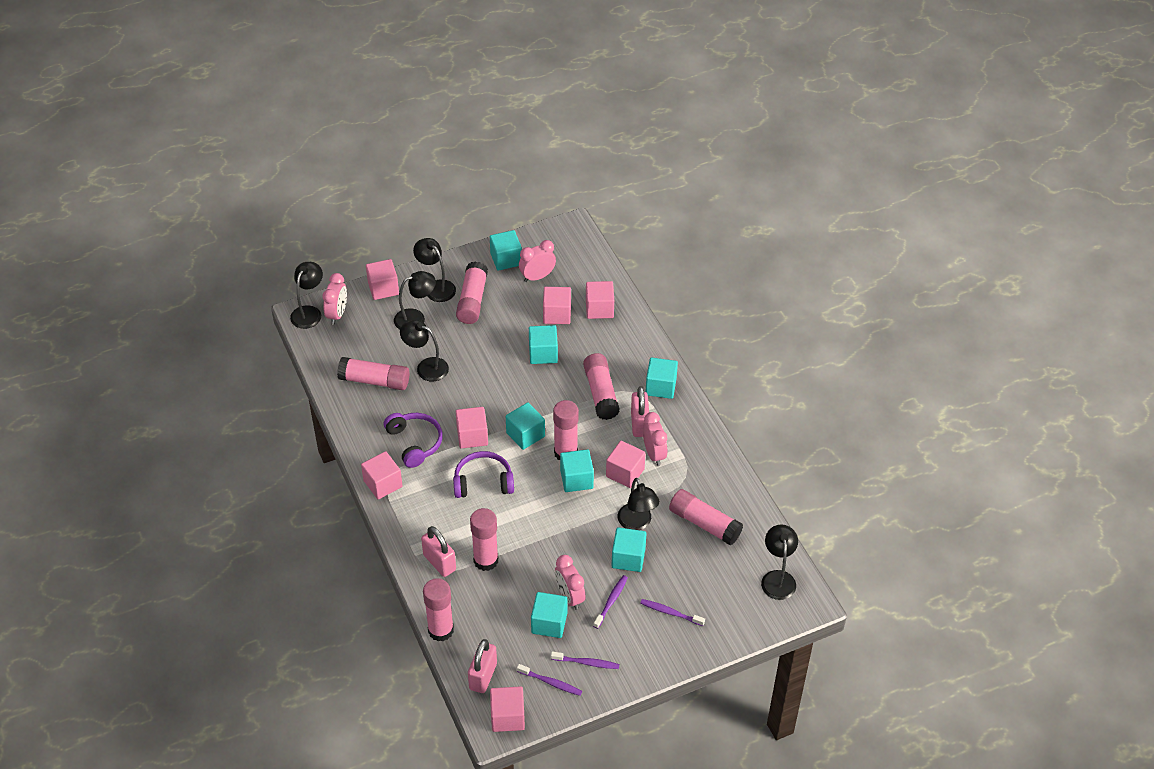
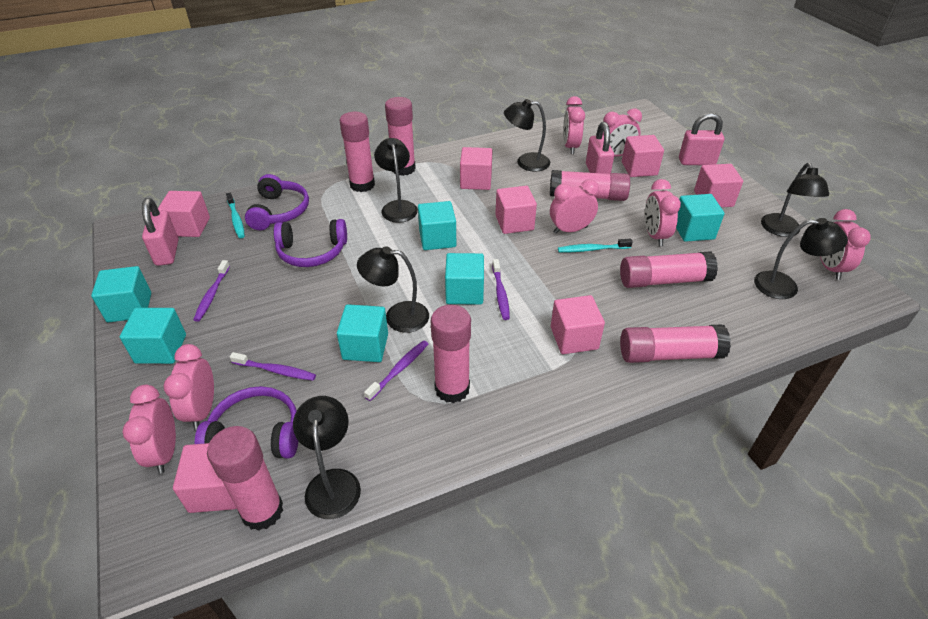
pink clock: 4 -> 7
purple headphones: 2 -> 3
turquoise cube: 7 -> 6
turquoise toothbrush: 0 -> 2

